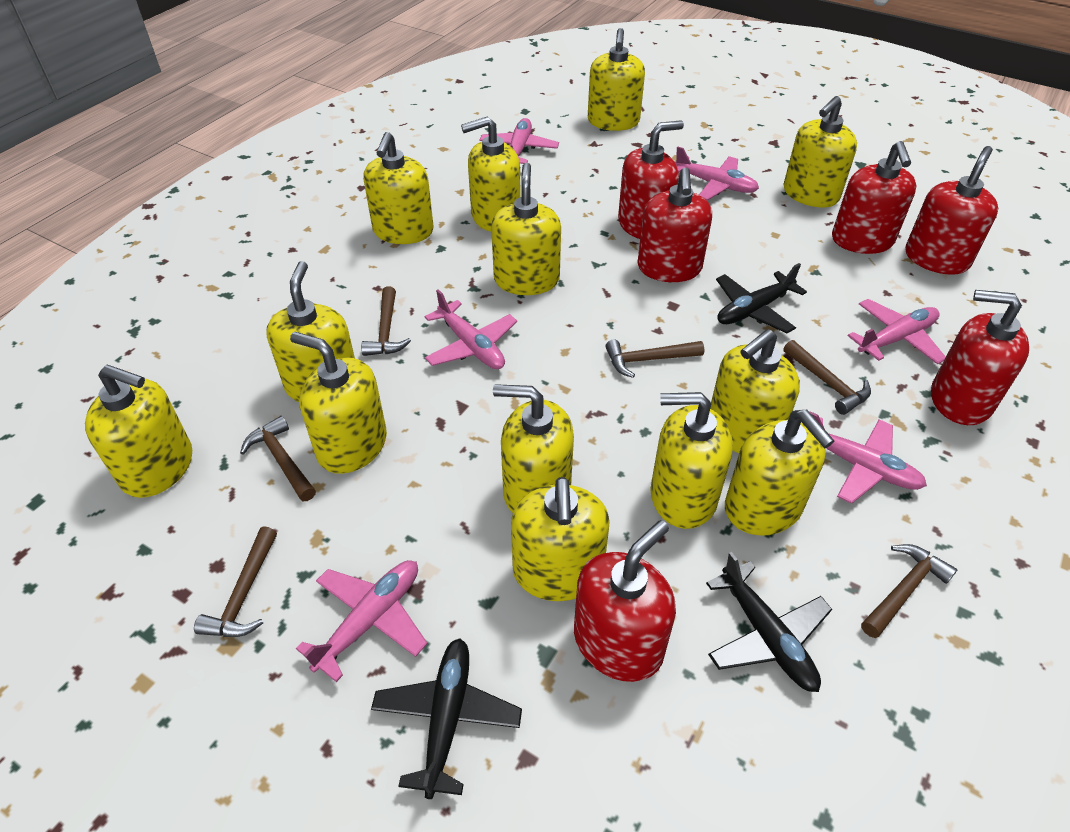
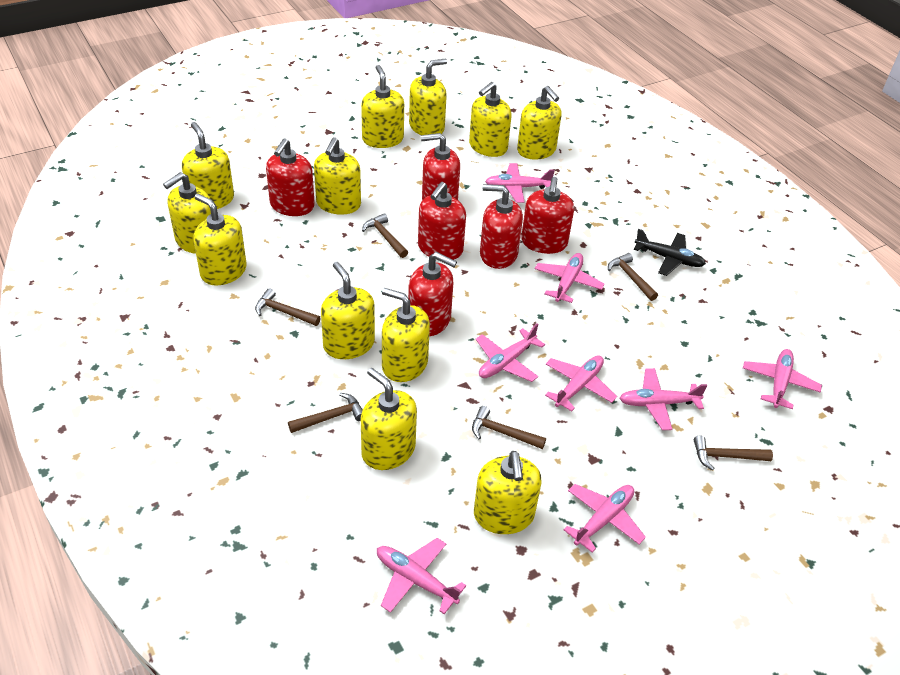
black plane: 3 -> 1
pink plane: 6 -> 8
yellow soap dispenser: 13 -> 12

